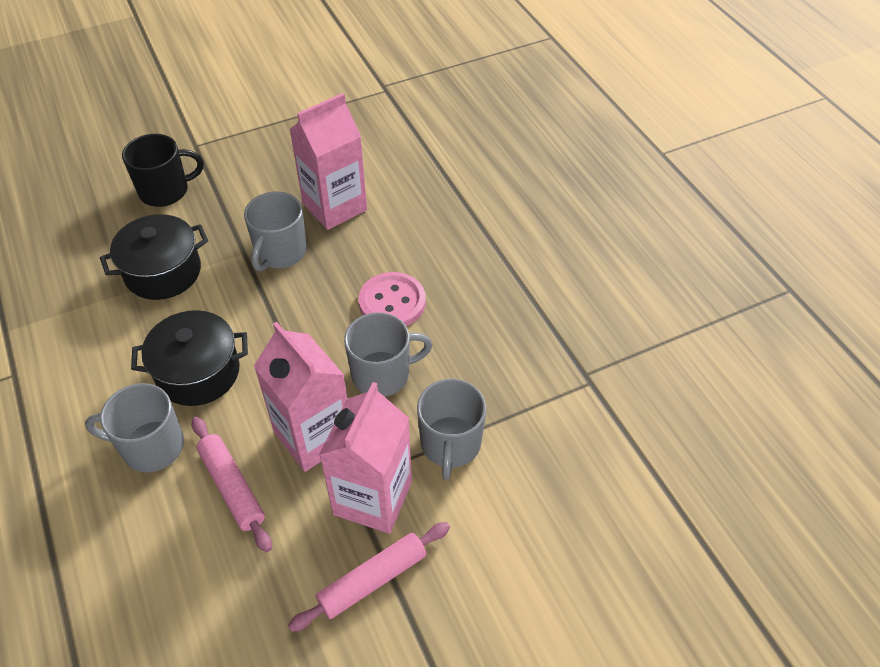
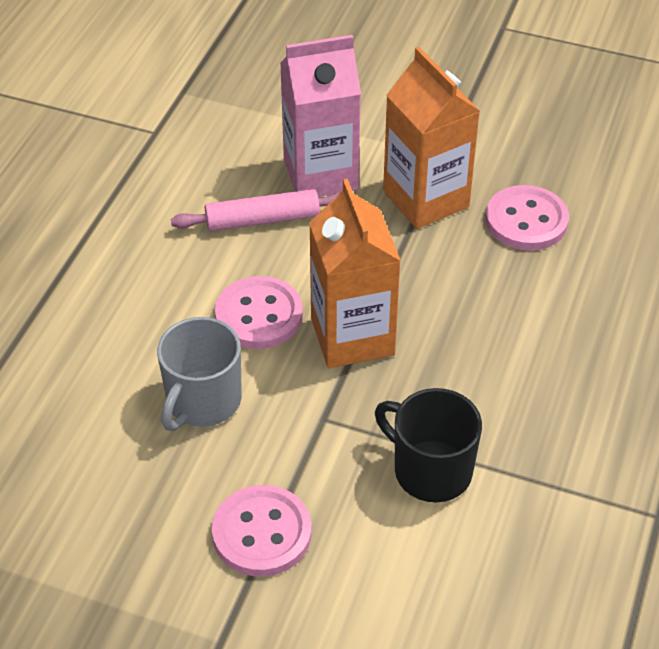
black pot: 2 -> 0
grey mug: 4 -> 1
orange carton: 0 -> 2
pink button: 1 -> 3
pink carton: 3 -> 1
pink rolling pin: 2 -> 1

